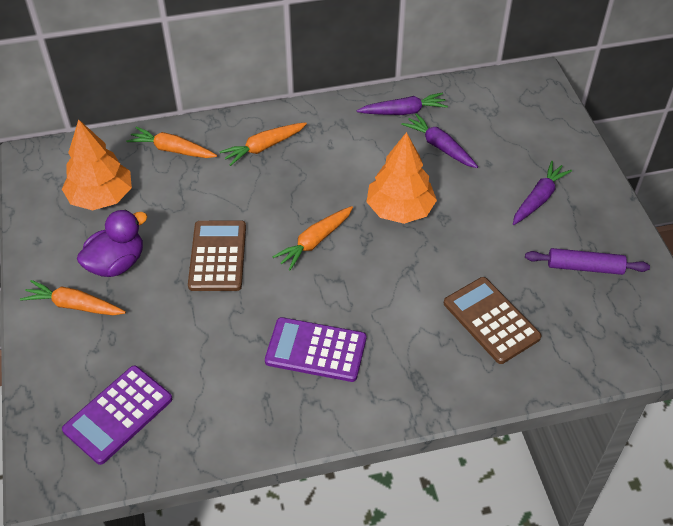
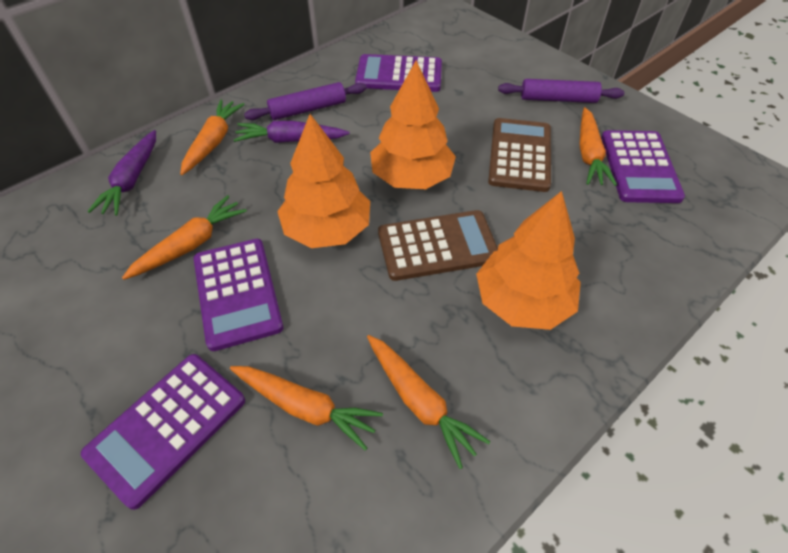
orange carrot: 4 -> 5
orange tree: 2 -> 3
purple calculator: 2 -> 4
purple carrot: 3 -> 2
purple duck: 1 -> 0
purple rolling pin: 1 -> 2

